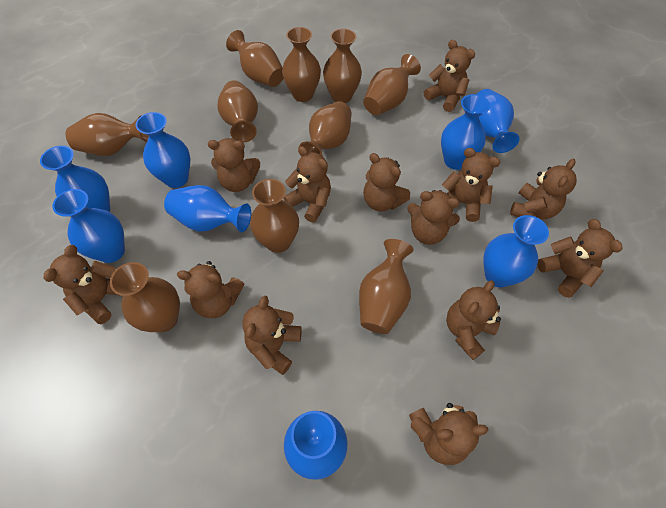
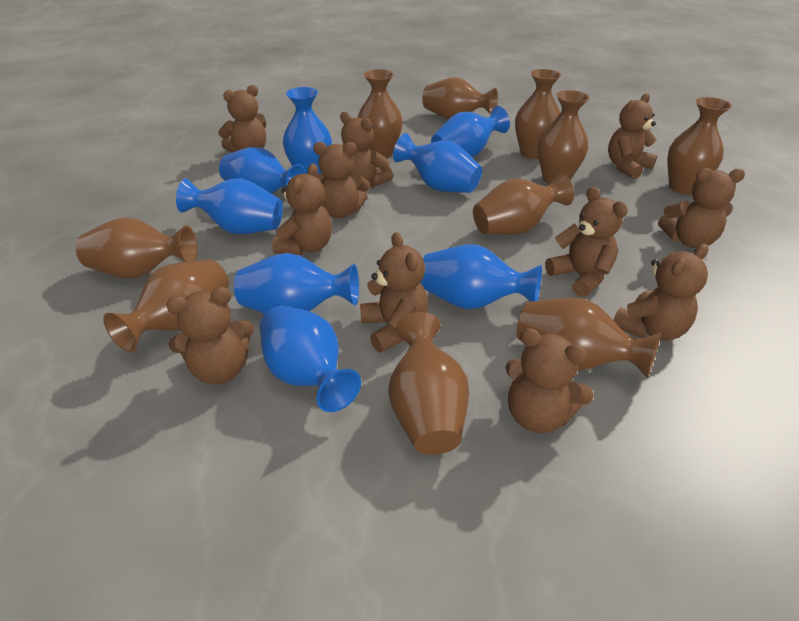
brown teddy bear: 13 -> 11

